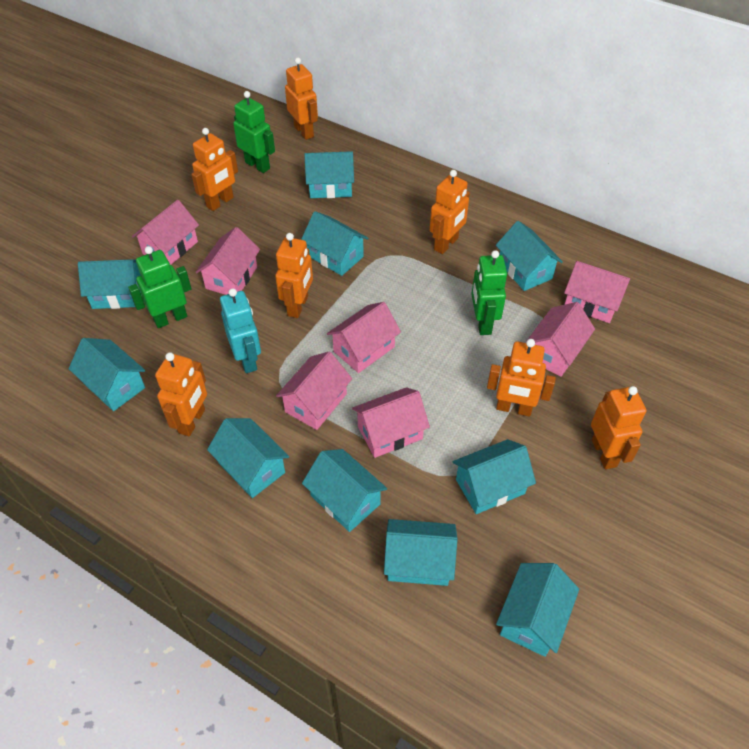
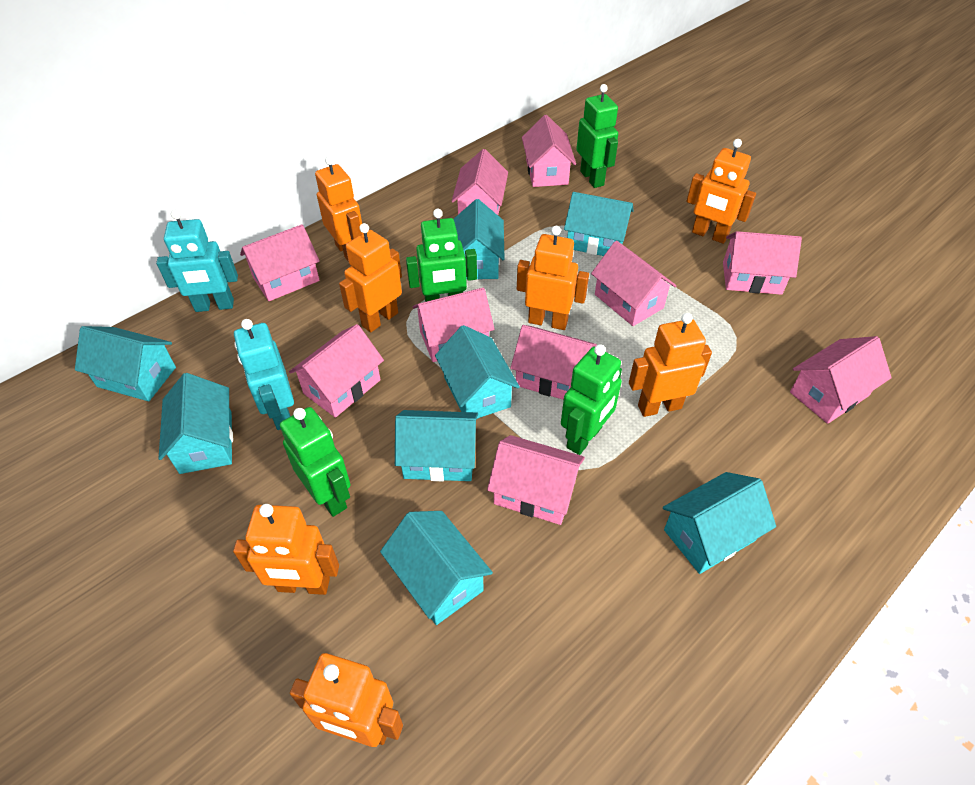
green robot: 3 -> 4
pink house: 7 -> 10
turquoise house: 10 -> 8
turquoise robot: 1 -> 2

